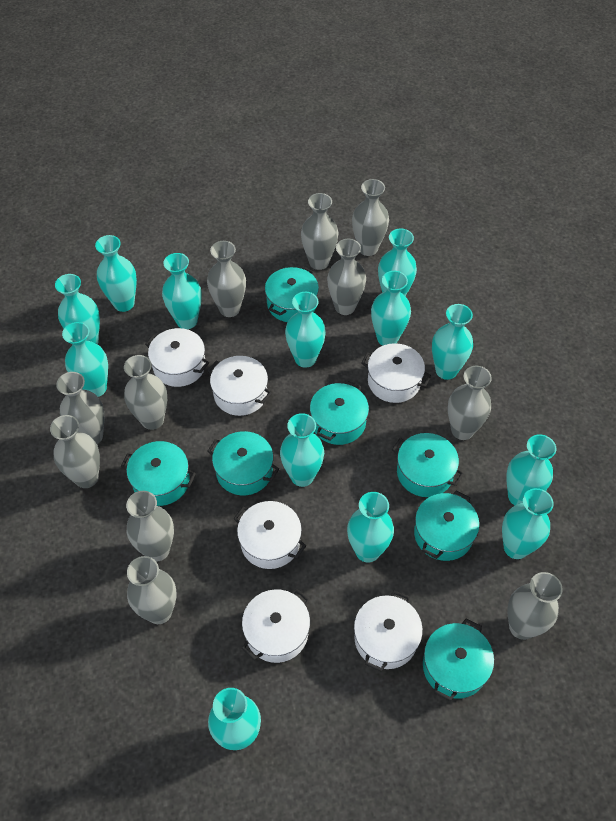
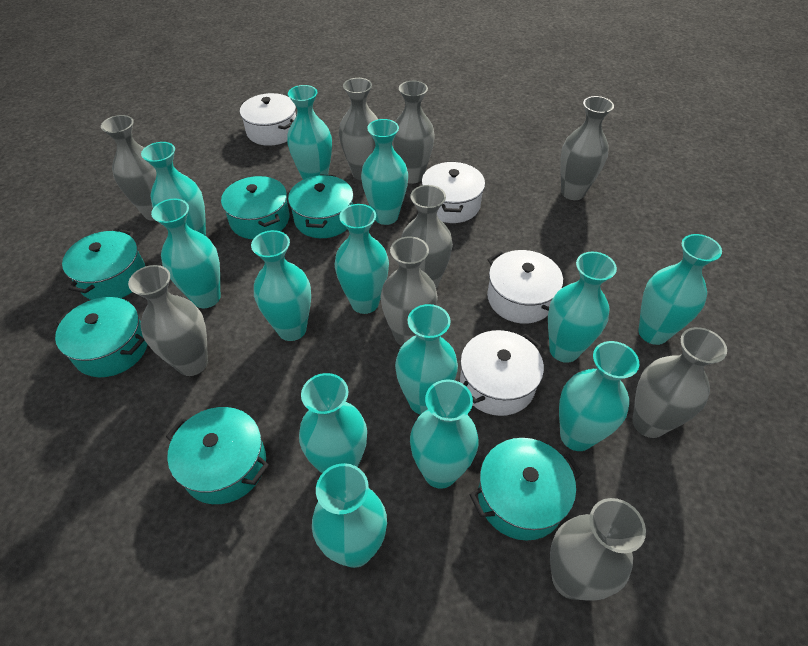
grey vase: 11 -> 9
turquoise pot: 7 -> 6
white pot: 6 -> 4

